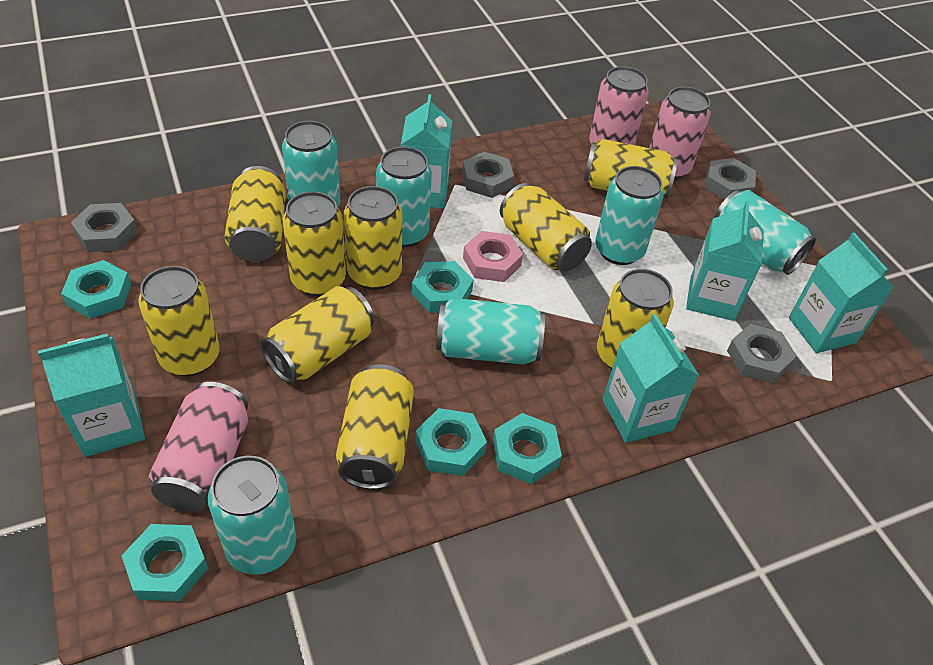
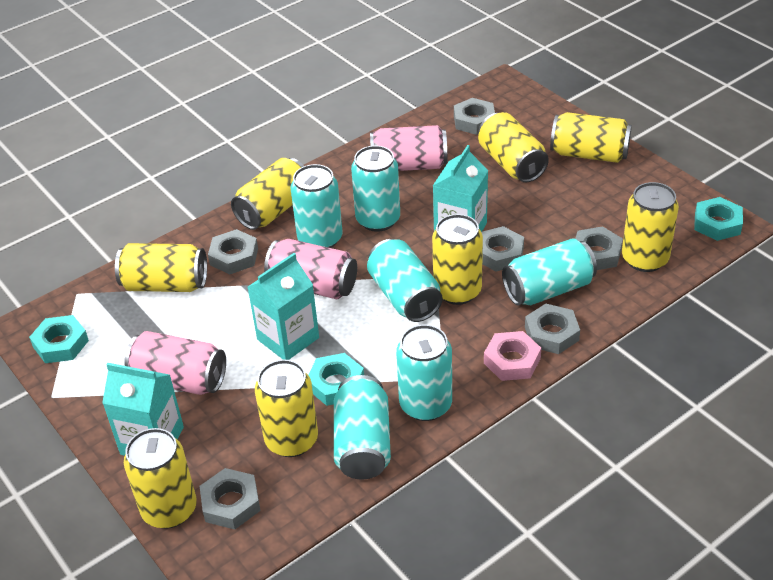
grey nut: 4 -> 6
turquoise carton: 5 -> 3
turquoise nut: 5 -> 3
yellow can: 9 -> 8

